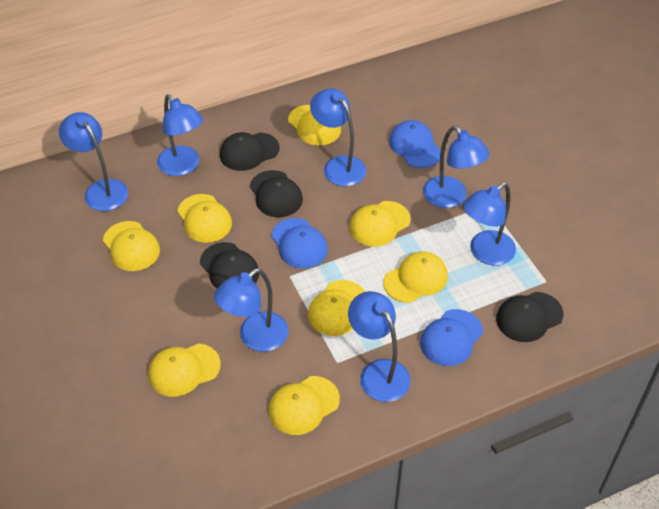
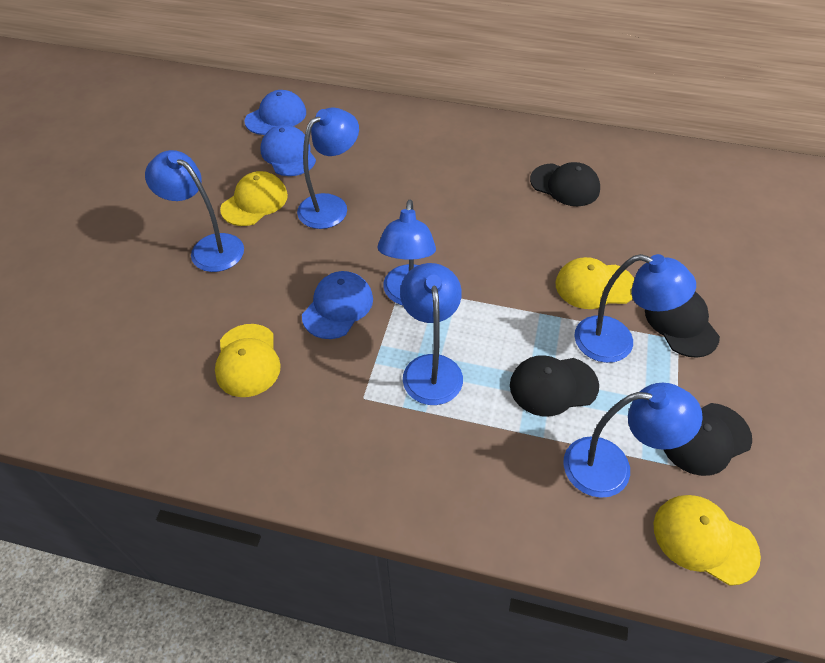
blue lamp: 7 -> 6
yellow cap: 8 -> 4

